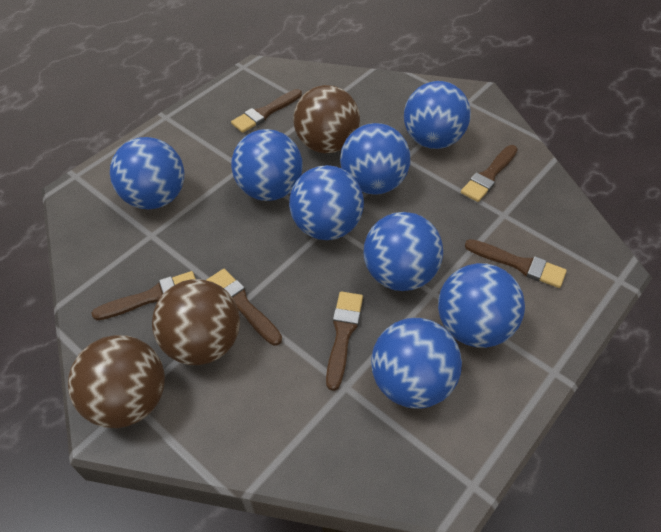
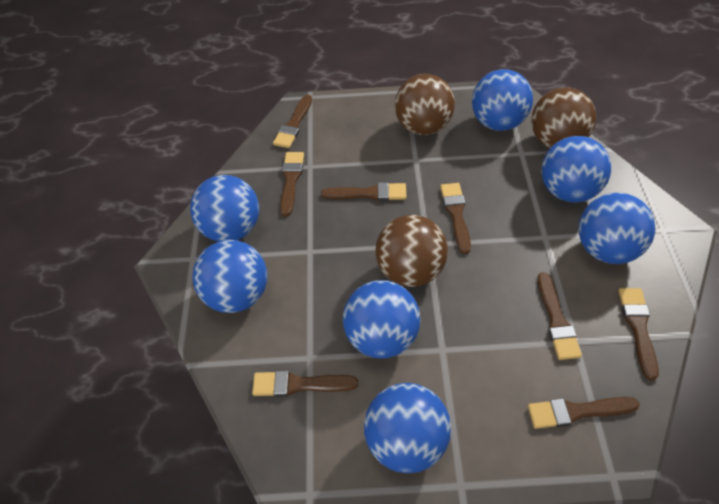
blue ball: 8 -> 7
brown brush: 6 -> 8

